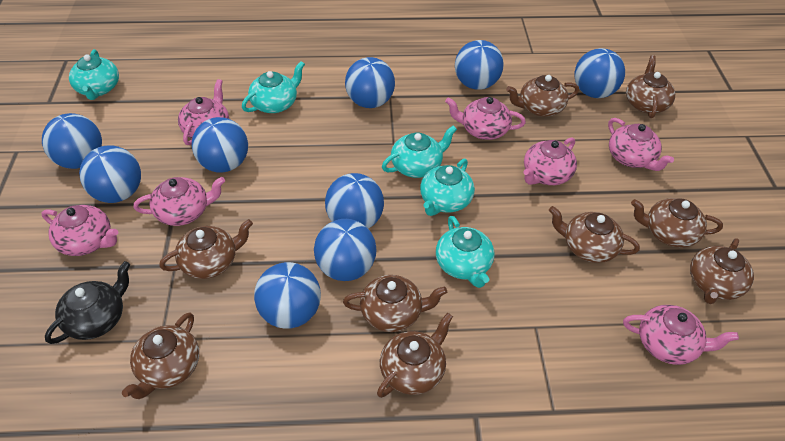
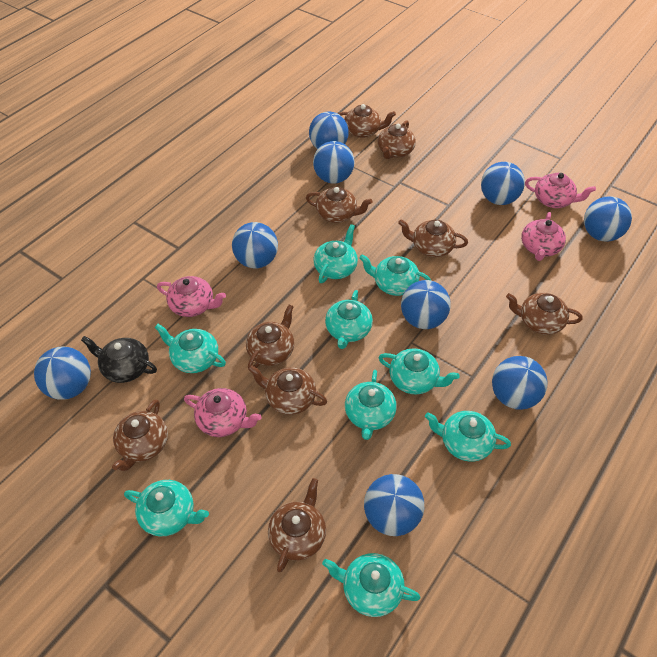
pink teapot: 7 -> 4
turquoise teapot: 5 -> 9

